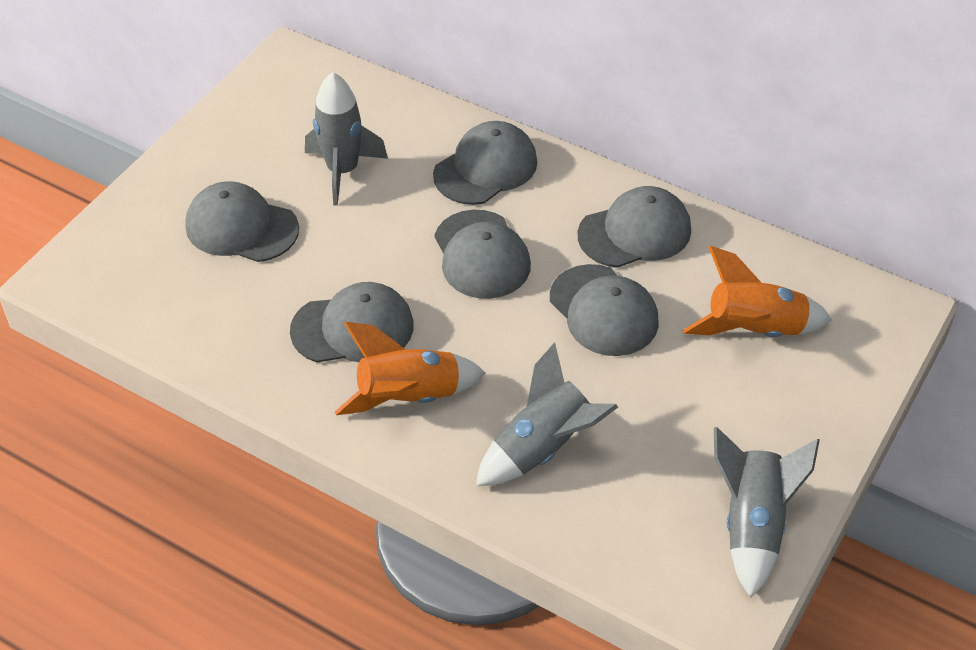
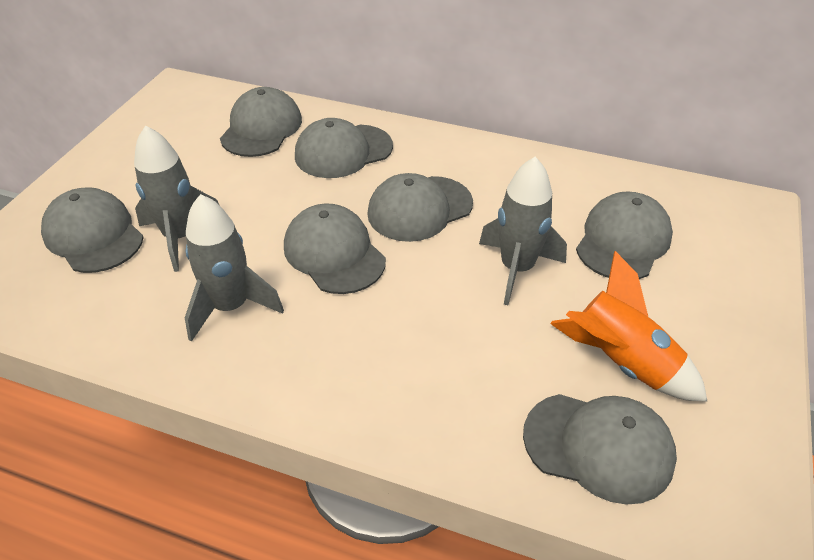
grey cap: 6 -> 7
orange rocket: 2 -> 1

